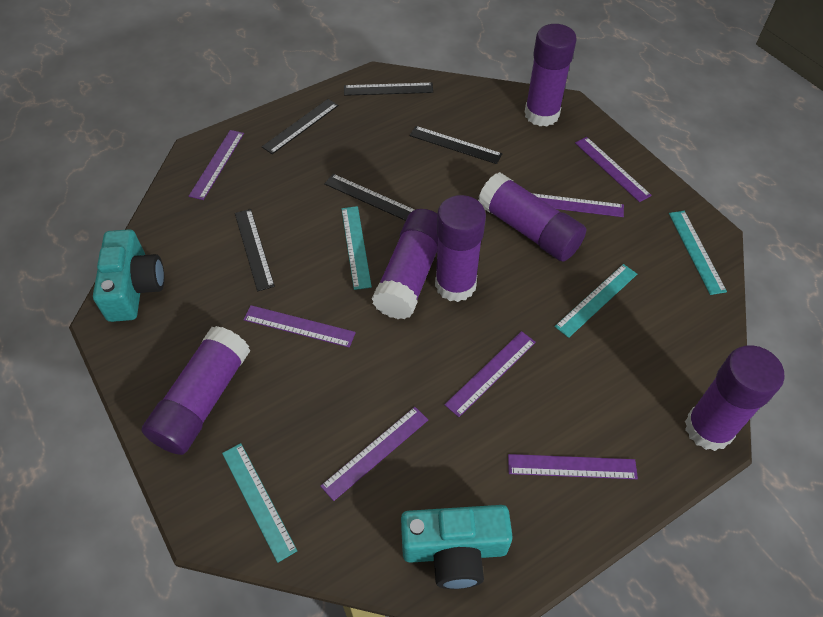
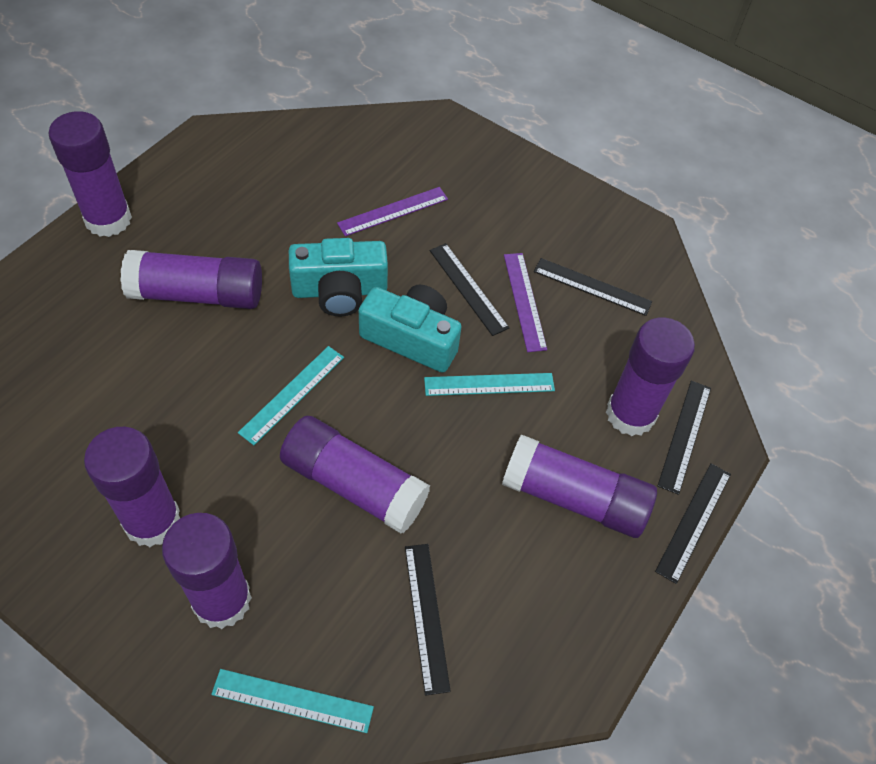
purple glue stick: 6 -> 7
purple ruler: 7 -> 2
turquoise ruler: 4 -> 3

